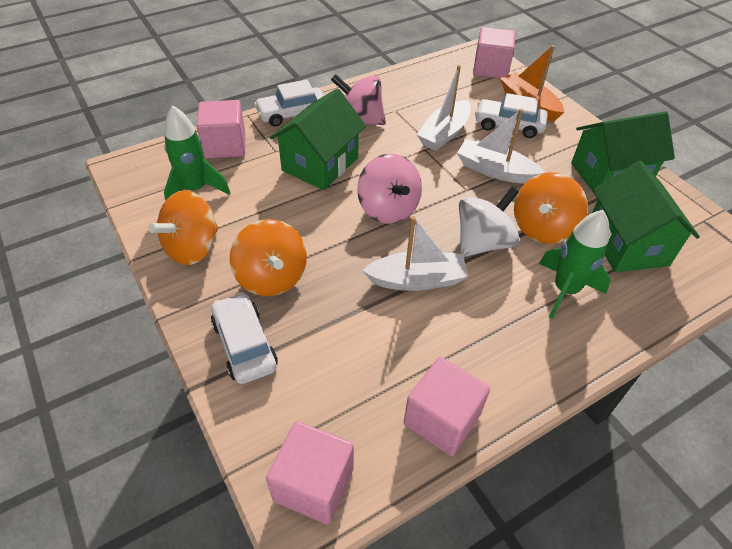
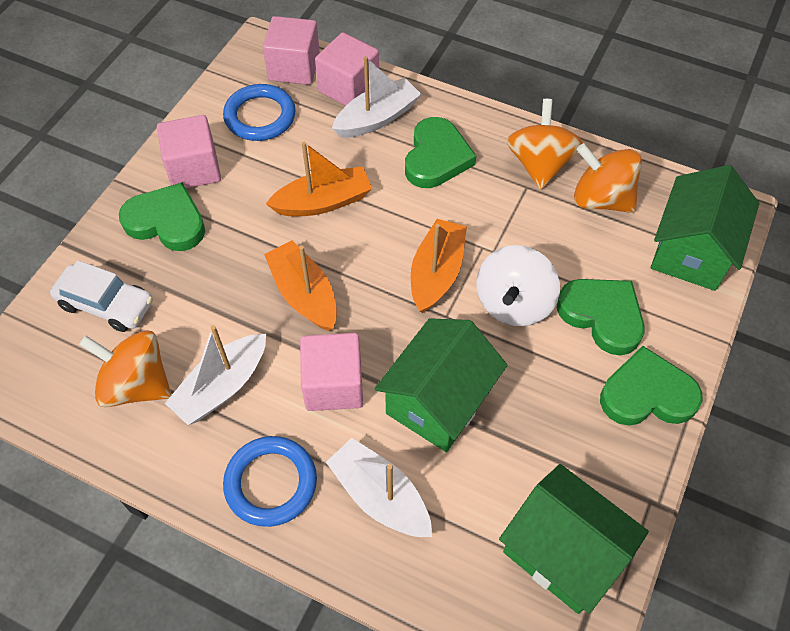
blue ring: 0 -> 2
green heart: 0 -> 4
green rocket: 2 -> 0
orange boat: 1 -> 3
pink spinning top: 2 -> 0
white car: 3 -> 1

